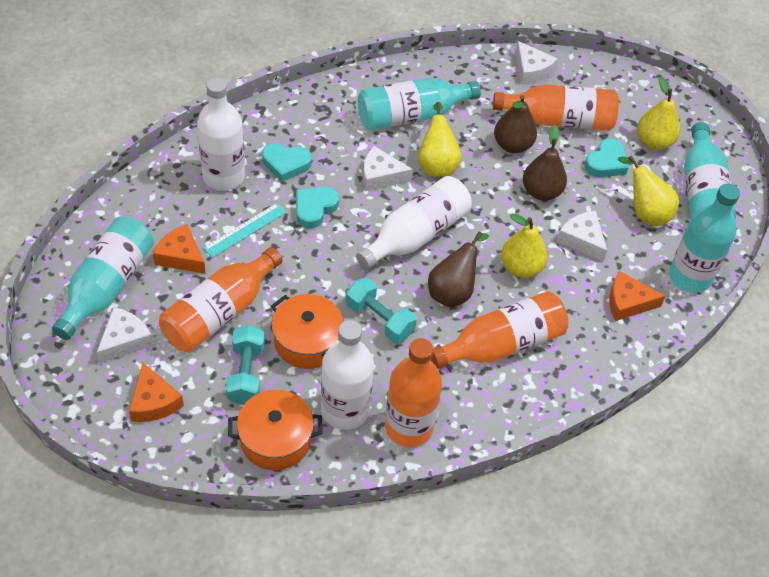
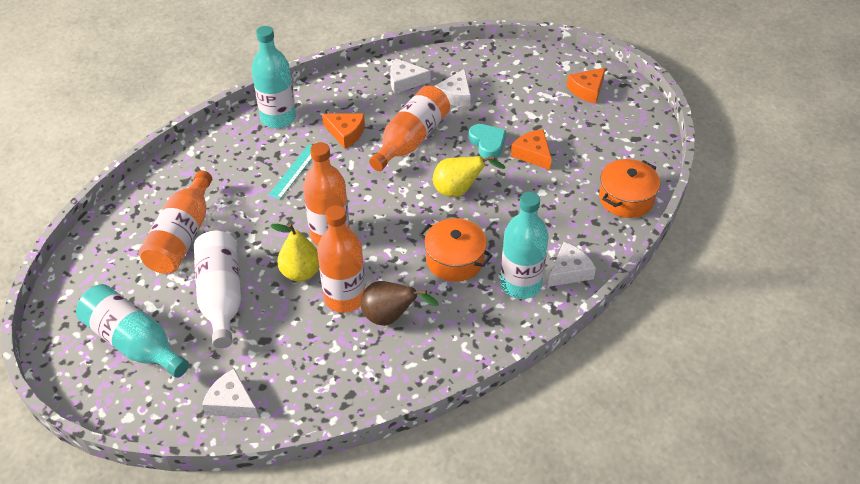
brown pear: 3 -> 1
turquoise bottle: 4 -> 3
turquoise dumbbell: 2 -> 0
turquoise heart: 3 -> 1
white bottle: 3 -> 1
yellow pear: 4 -> 2

